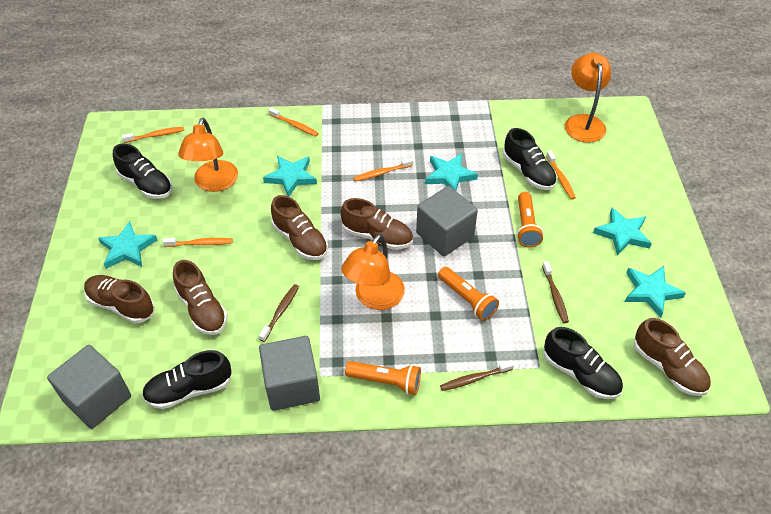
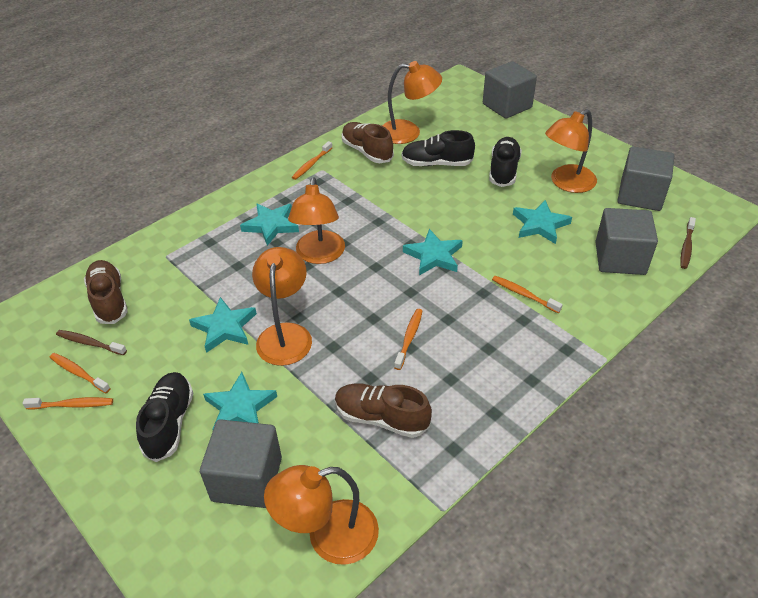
black shoe: 4 -> 3
brown shoe: 5 -> 3
brown toothbrush: 3 -> 2
grey cube: 3 -> 4
orange flashlight: 3 -> 0
orange lamp: 3 -> 5

